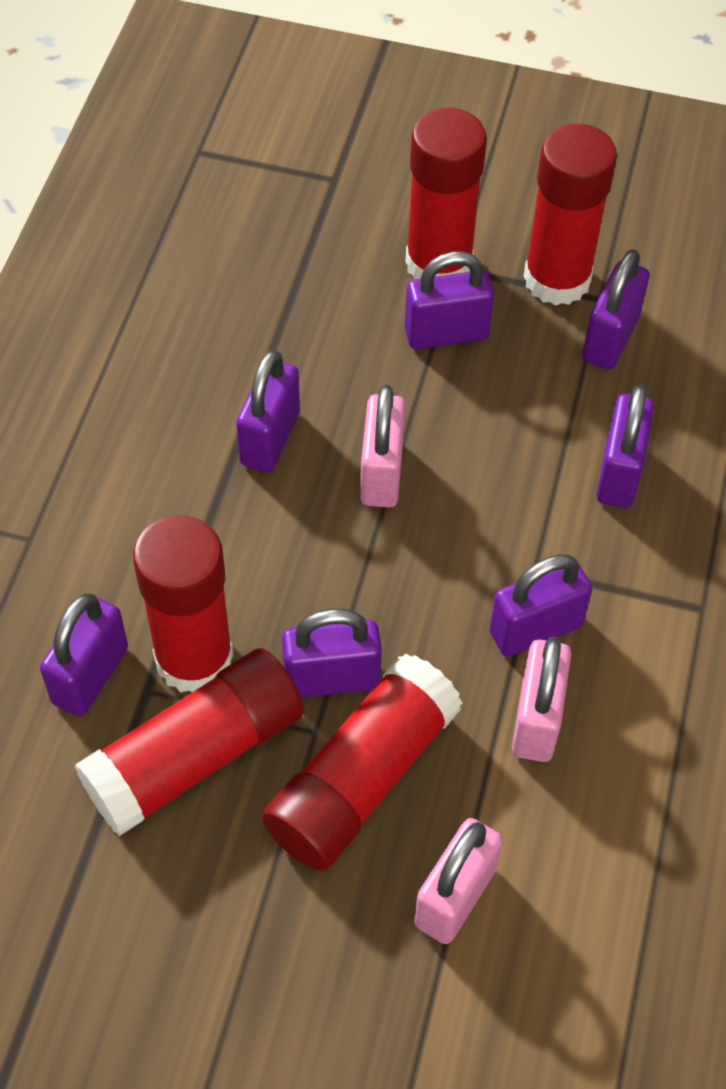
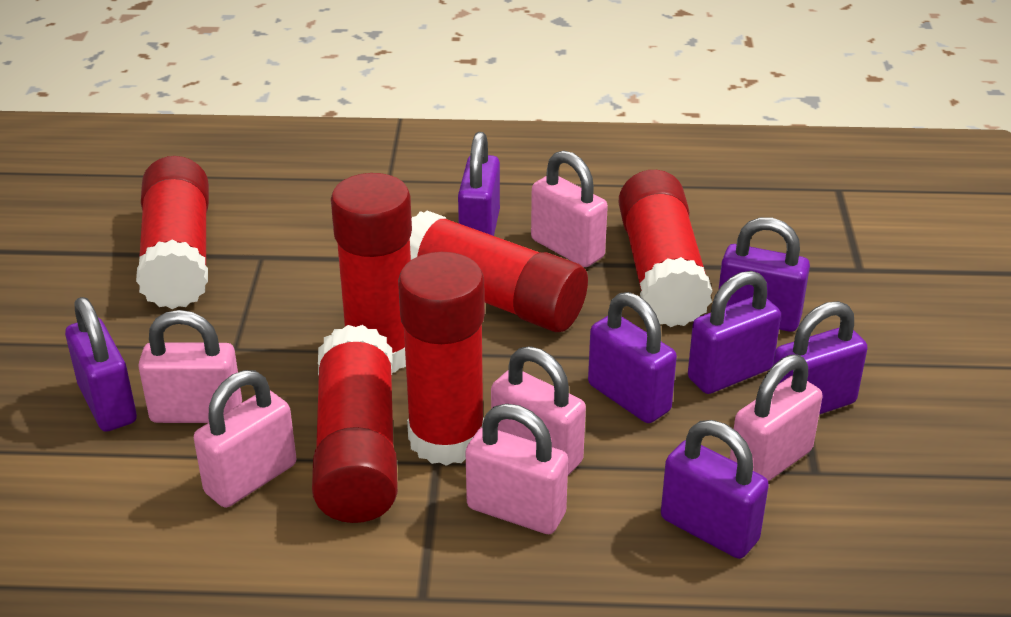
pink padlock: 3 -> 6
red glue stick: 5 -> 6

